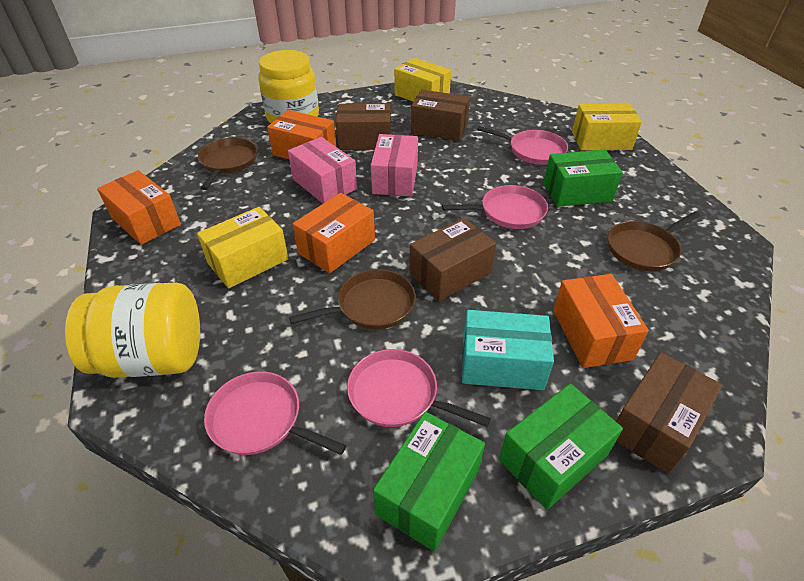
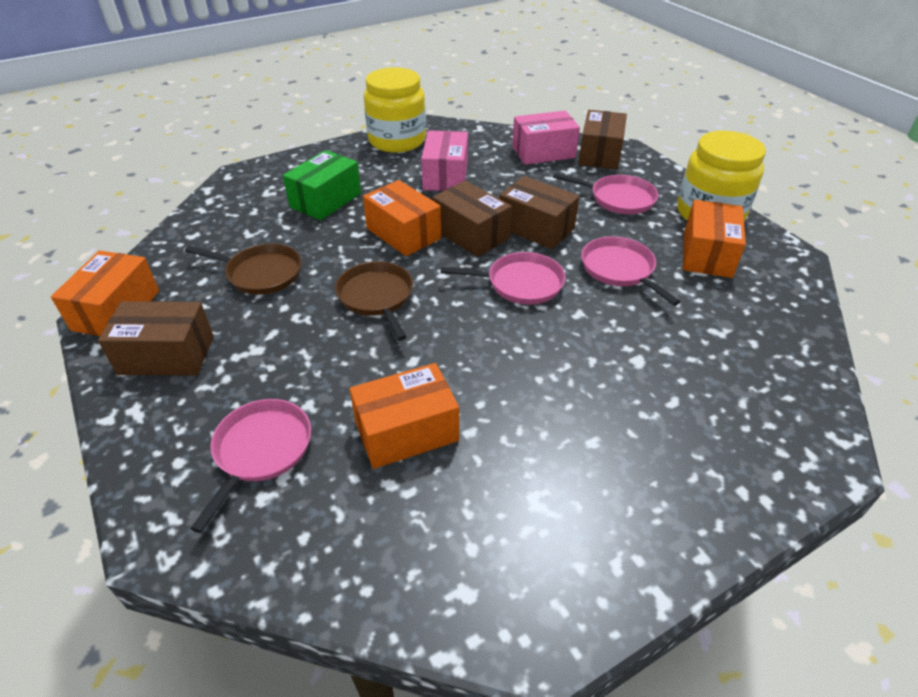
brown pan: 3 -> 2
green box: 3 -> 1
turquoise box: 1 -> 0
yellow box: 3 -> 0

